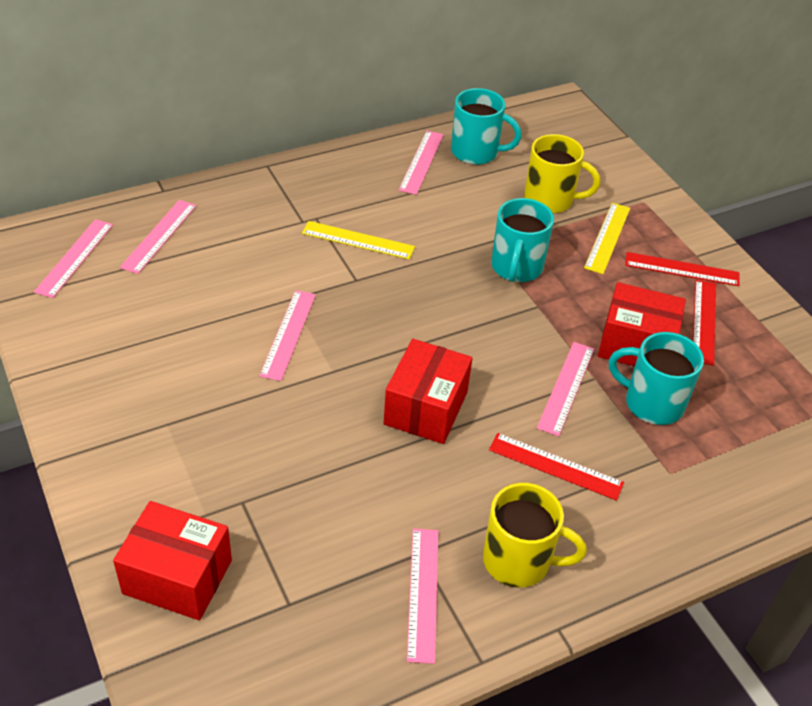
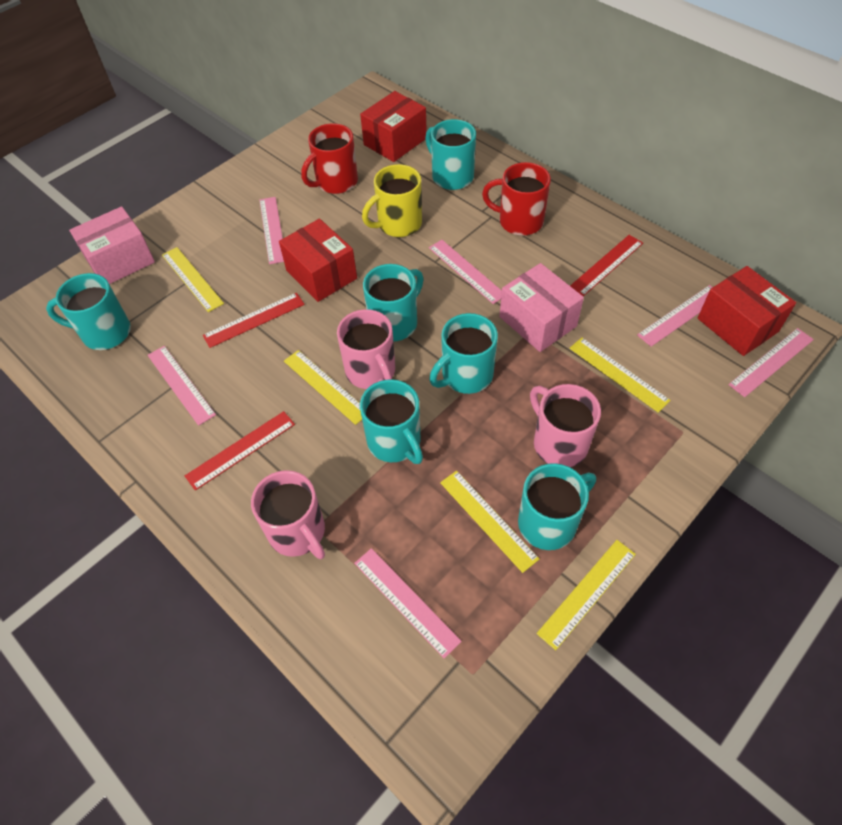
pink box: 0 -> 2
pink mug: 0 -> 3
red mug: 0 -> 2
turquoise mug: 3 -> 6
yellow mug: 2 -> 1
yellow ruler: 2 -> 5

